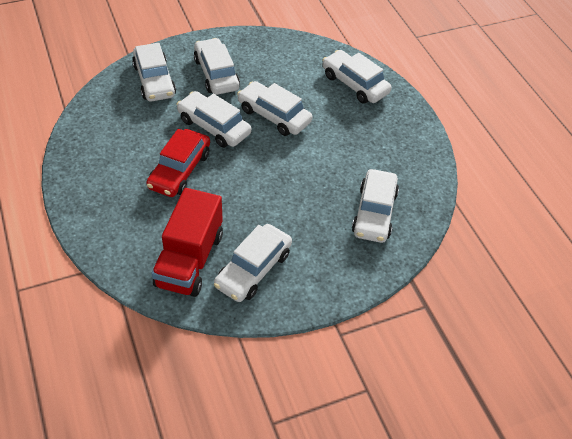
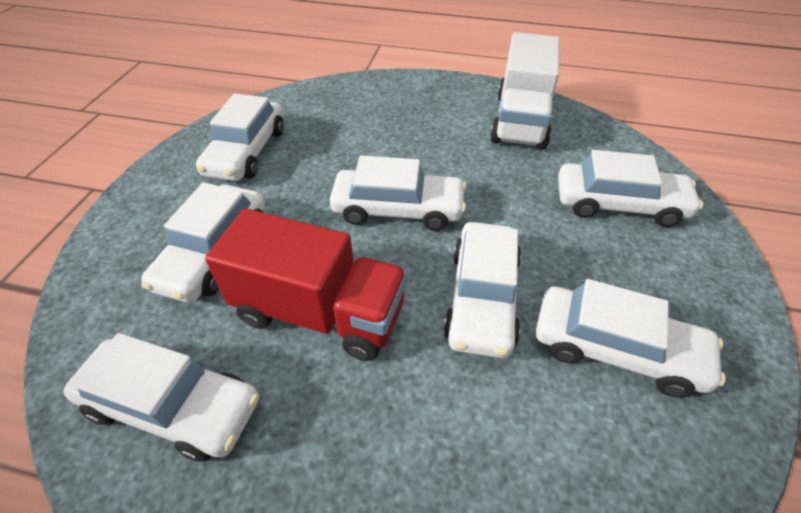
red car: 1 -> 0
white truck: 0 -> 1

